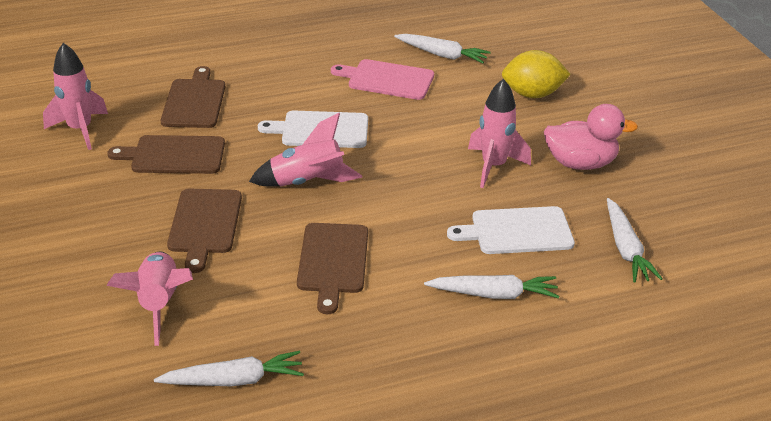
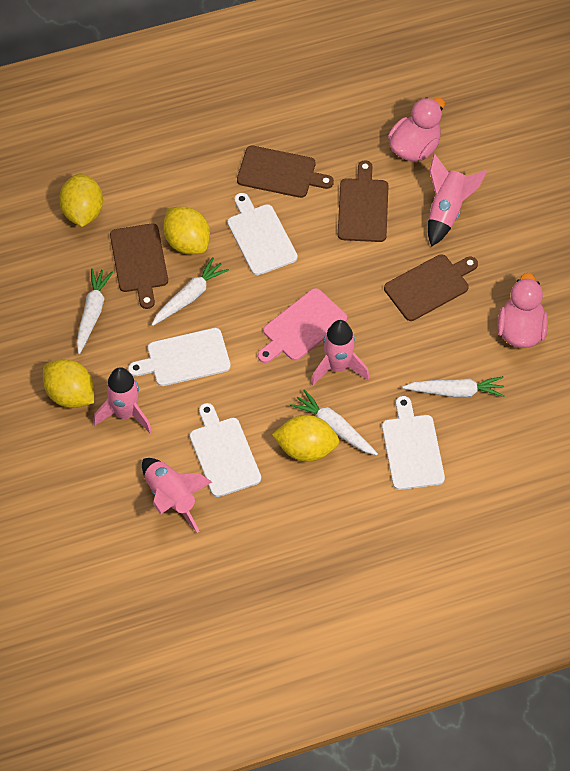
pink duck: 1 -> 2
white cutting board: 2 -> 4
yellow lemon: 1 -> 4

